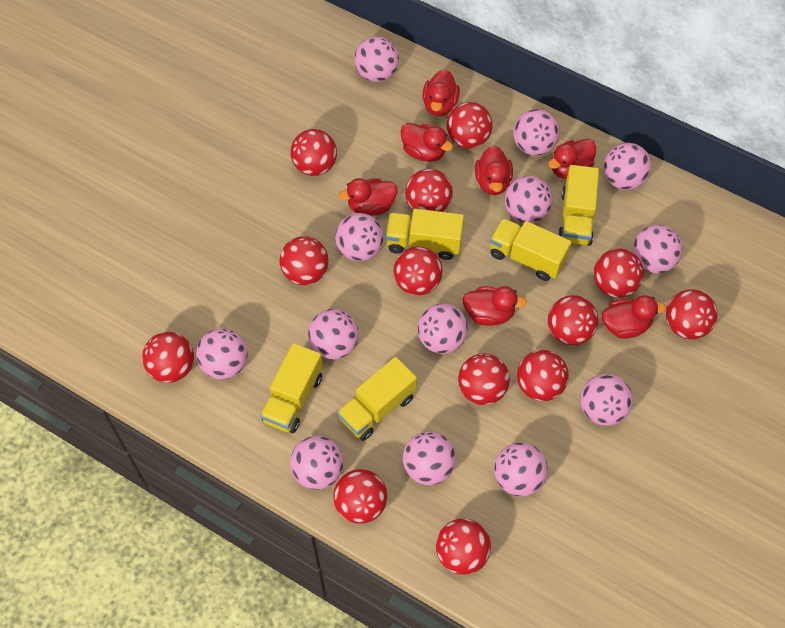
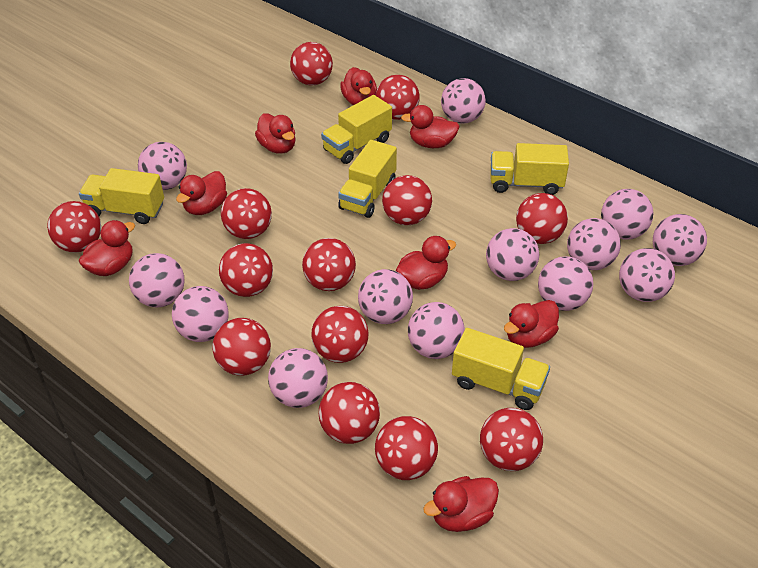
red duck: 7 -> 8

